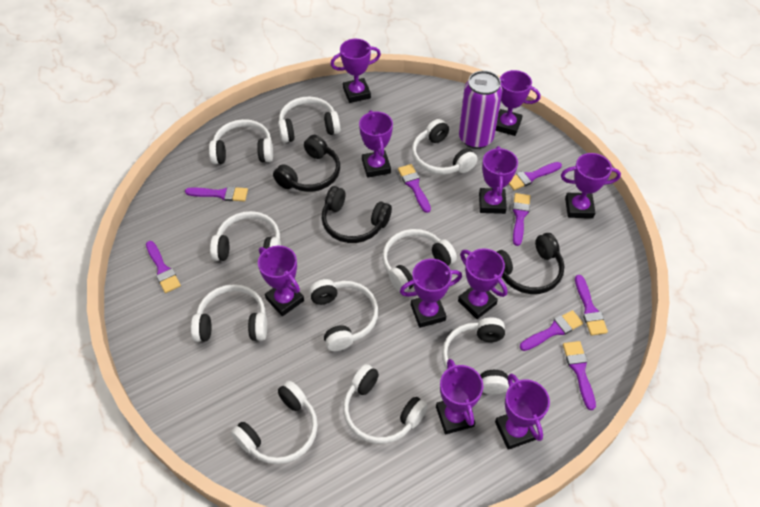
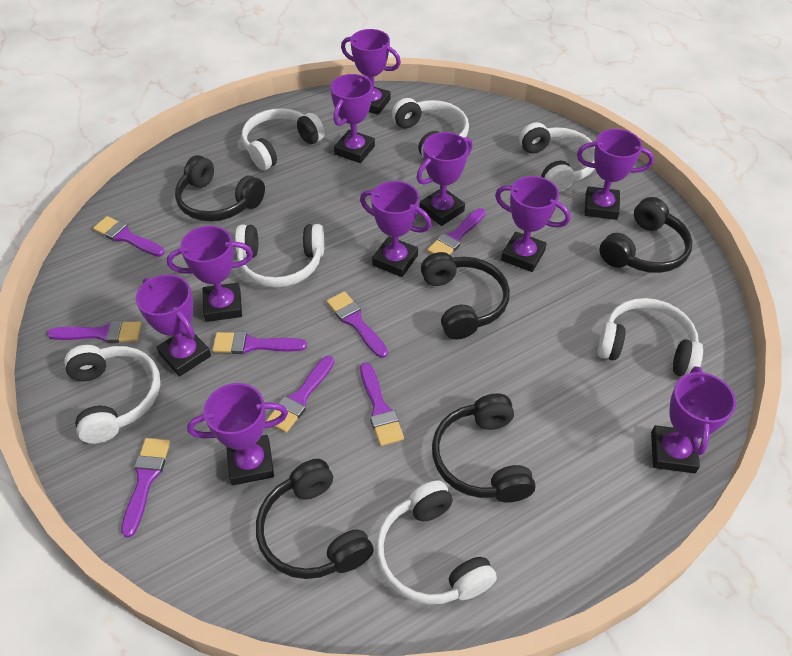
black headphones: 3 -> 5
purple can: 1 -> 0
white headphones: 10 -> 7

